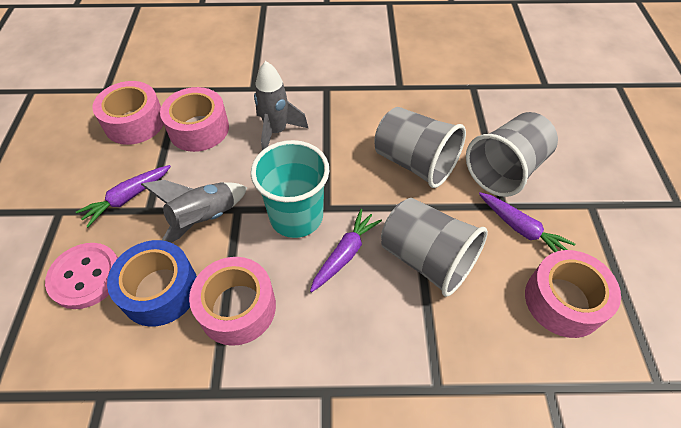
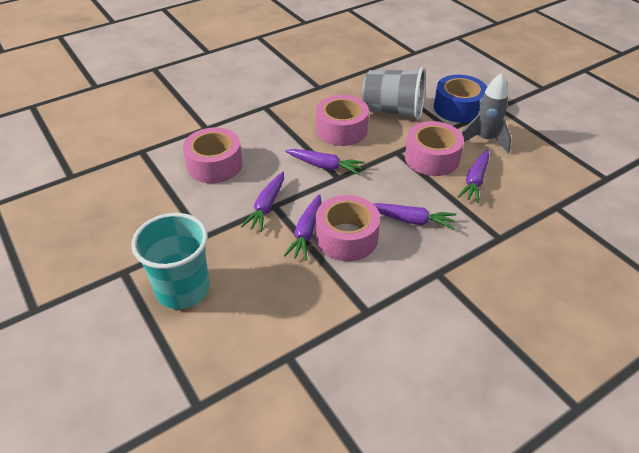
grey cup: 3 -> 1
grey rocket: 2 -> 1
pink button: 1 -> 0
purple carrot: 3 -> 5

